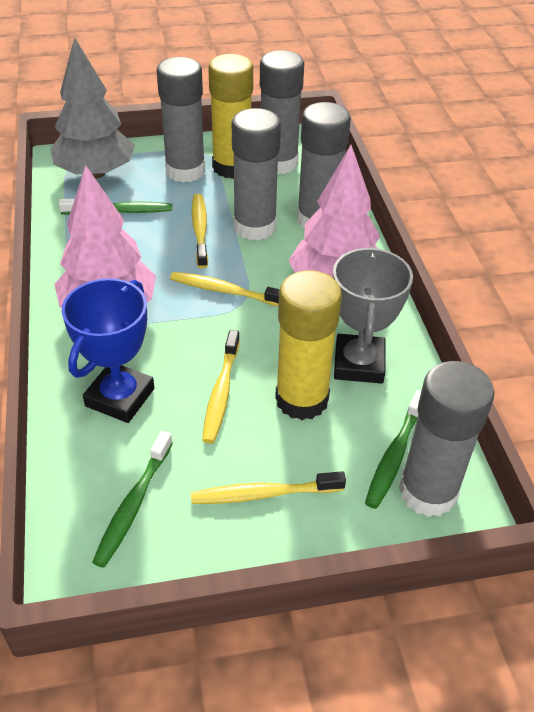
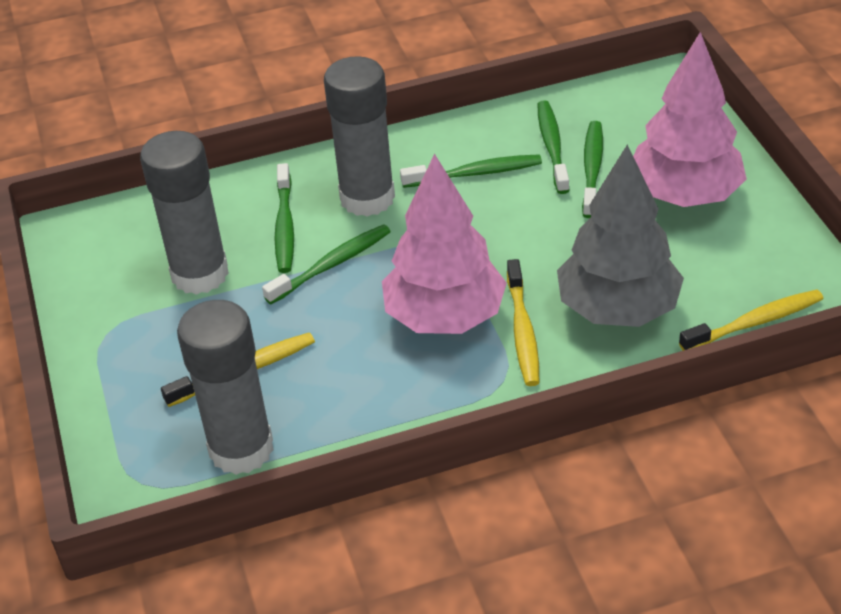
blue trophy: 1 -> 0
green toothbrush: 3 -> 5
grey glue stick: 5 -> 3
grey trophy: 1 -> 0
yellow glue stick: 2 -> 0
yellow toothbrush: 4 -> 3

